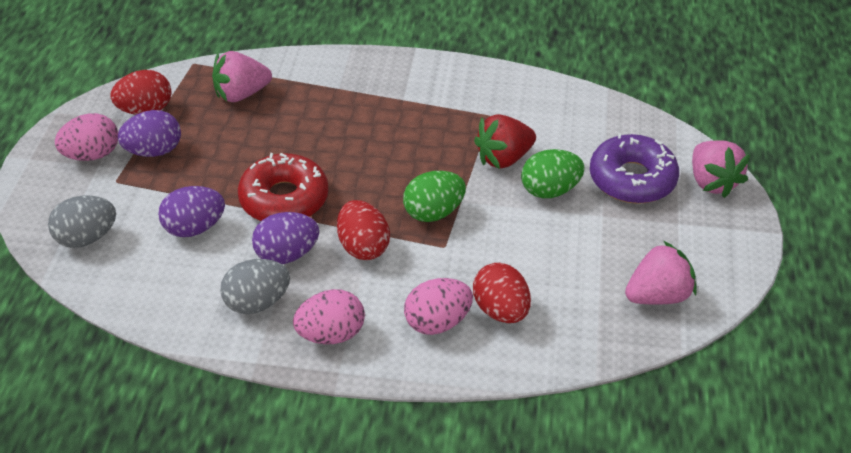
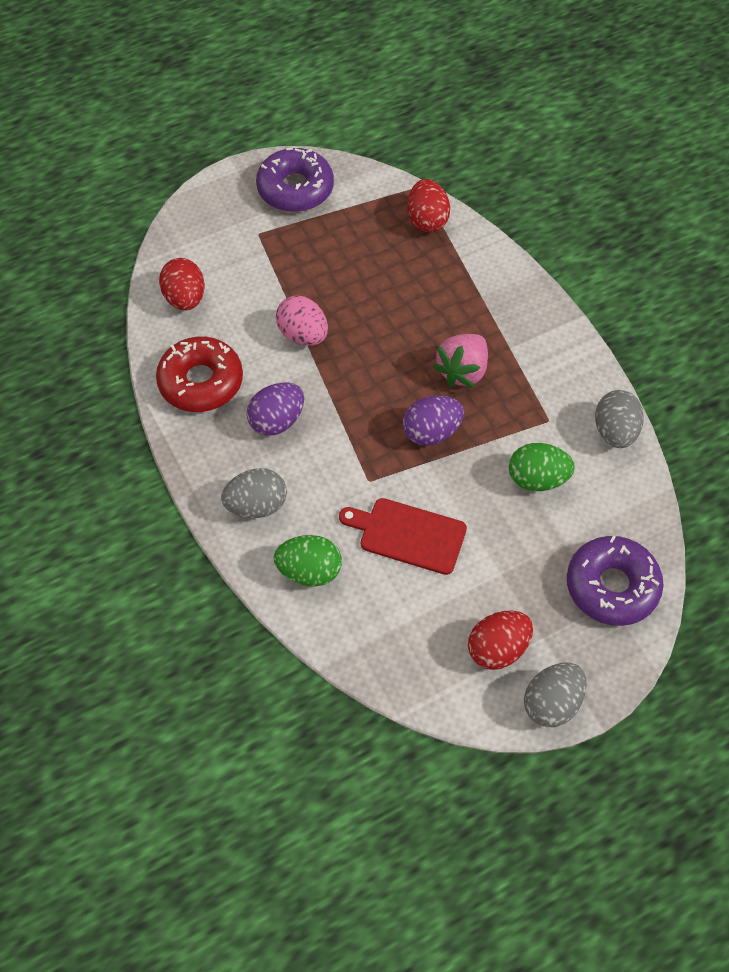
grey egg: 2 -> 3
pink egg: 3 -> 1
pink strawberry: 3 -> 1
purple donut: 1 -> 2
purple egg: 3 -> 2
red cutting board: 0 -> 1
red strawberry: 1 -> 0

